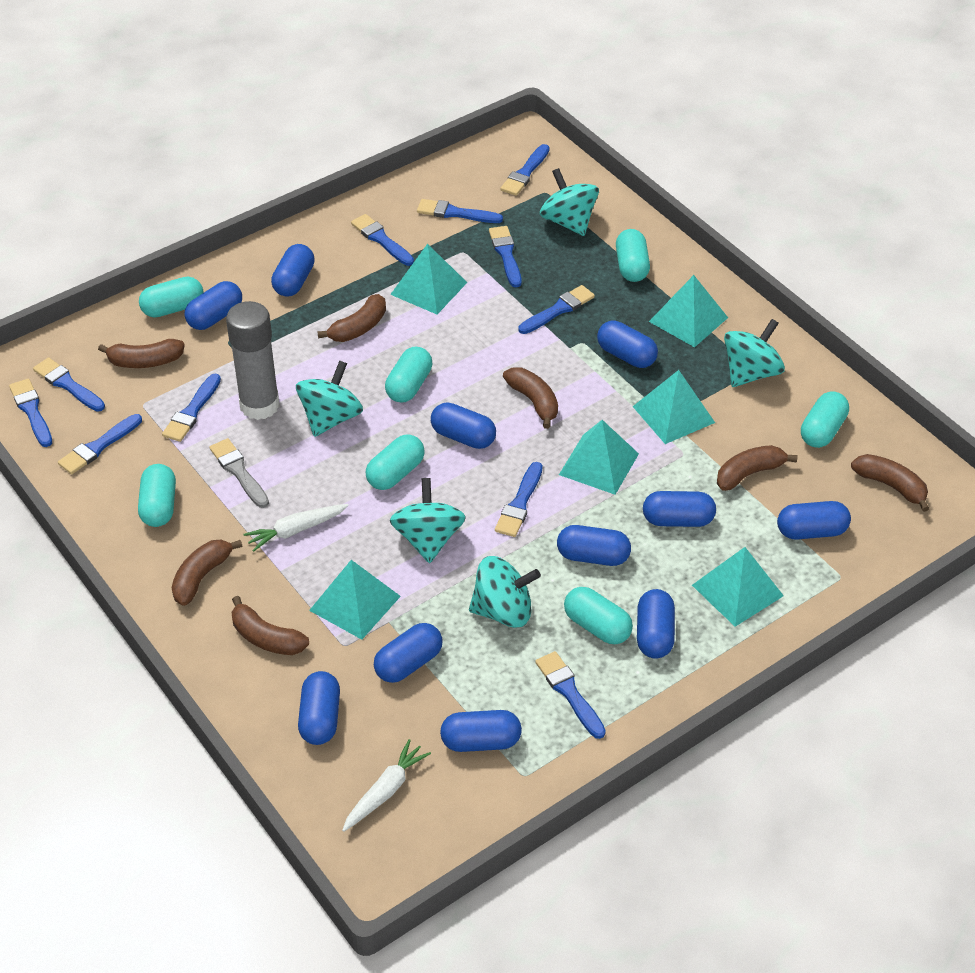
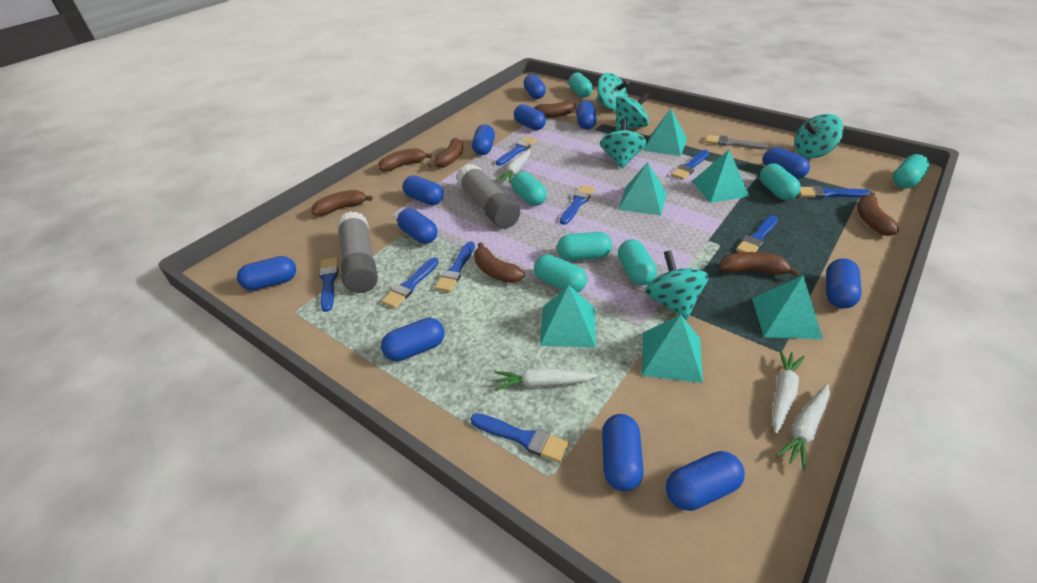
blue brush: 11 -> 9
blue capsule: 11 -> 12
grey glue stick: 1 -> 2
white carrot: 2 -> 4

